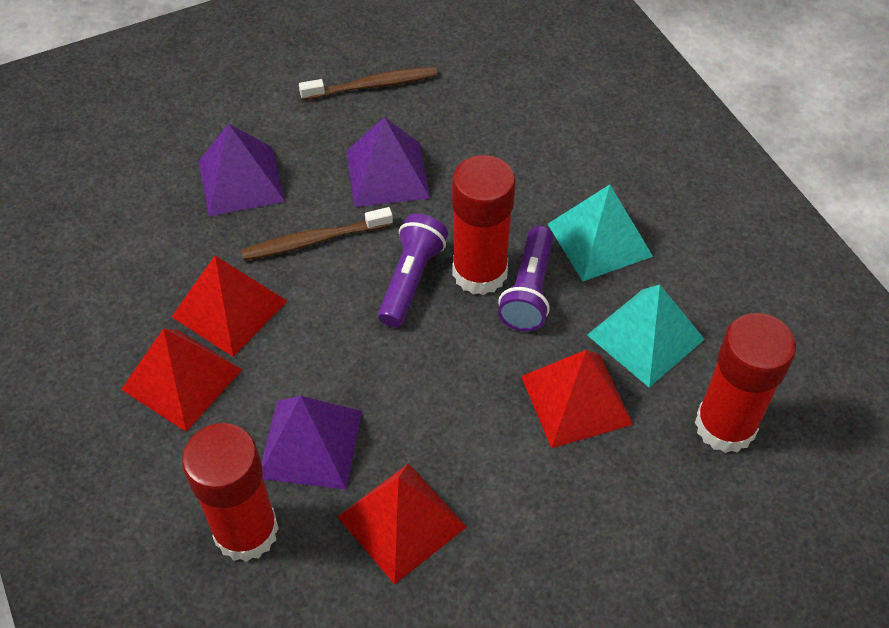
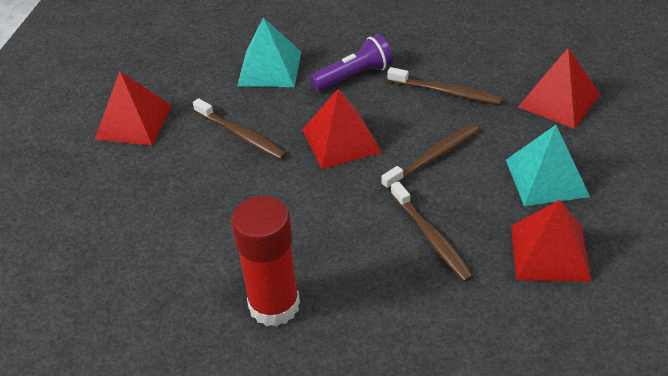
brown toothbrush: 2 -> 4
purple flashlight: 2 -> 1
purple pyramid: 3 -> 0
red glue stick: 3 -> 1

